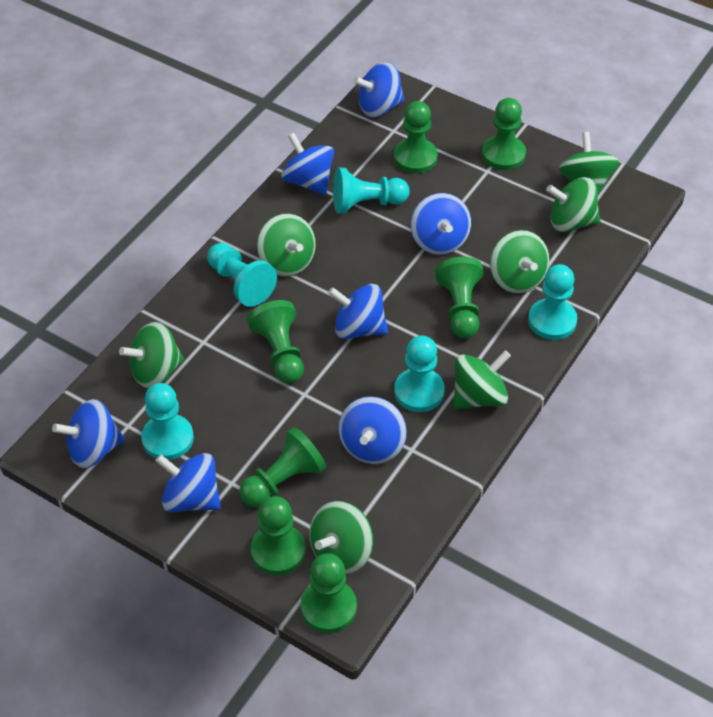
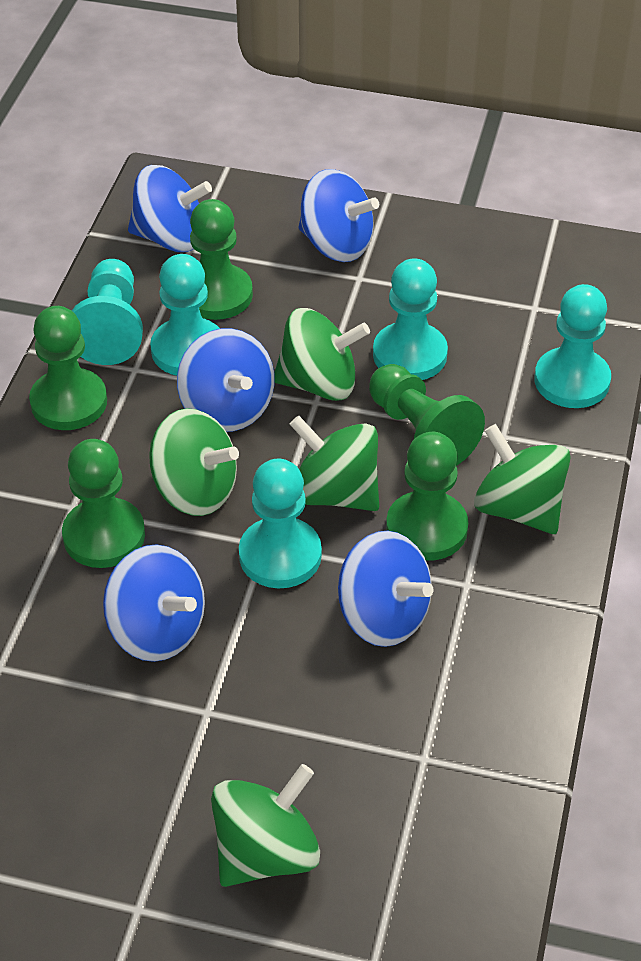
blue spinning top: 7 -> 5
green pawn: 7 -> 5
green spinning top: 7 -> 5

